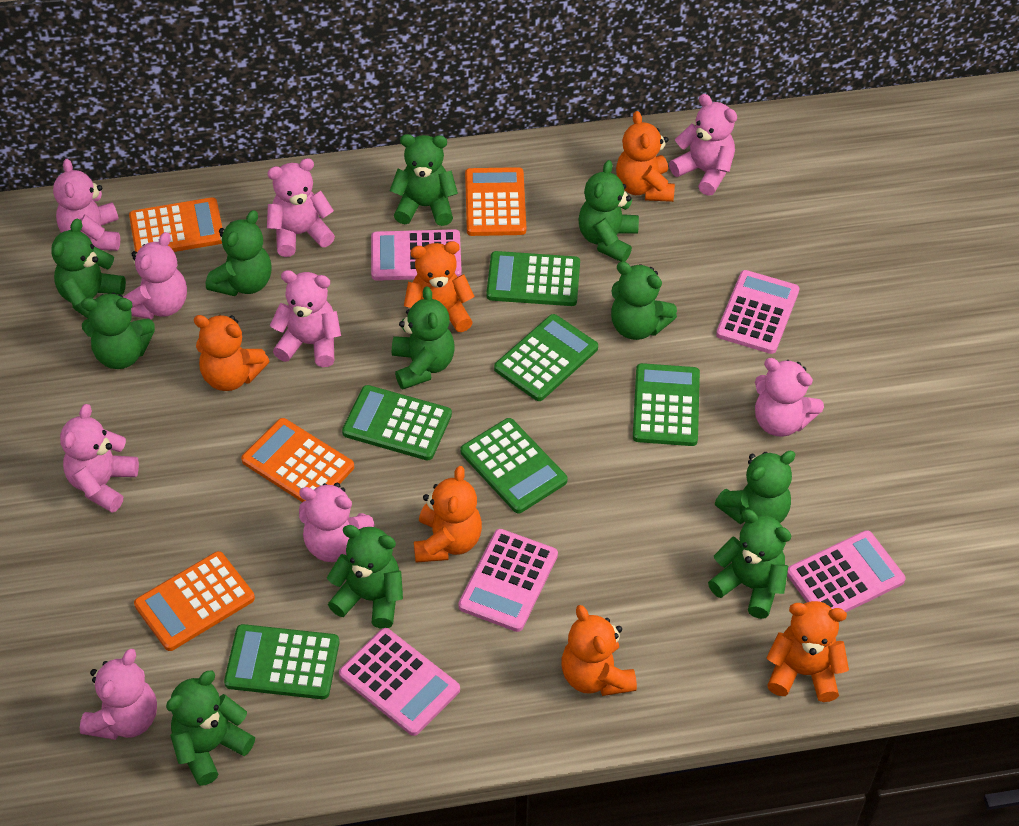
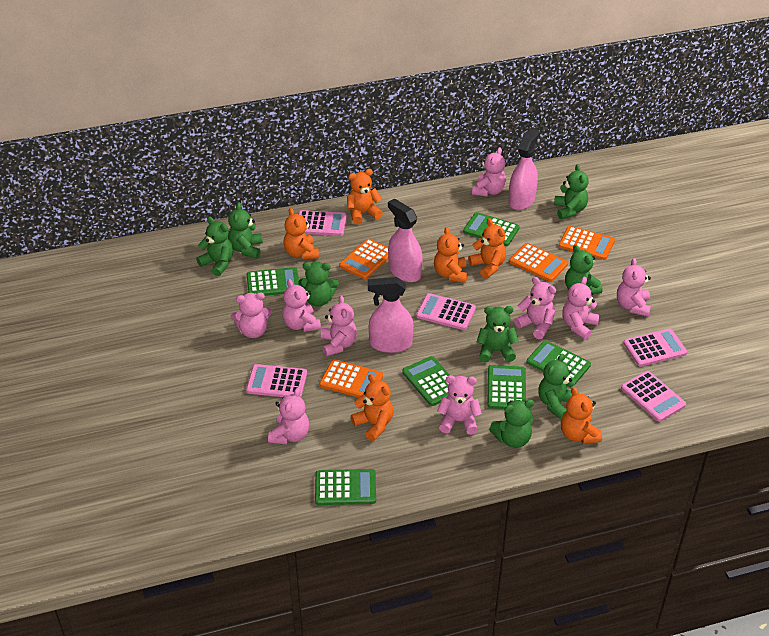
green teddy bear: 11 -> 8
pink spray bottle: 0 -> 3

